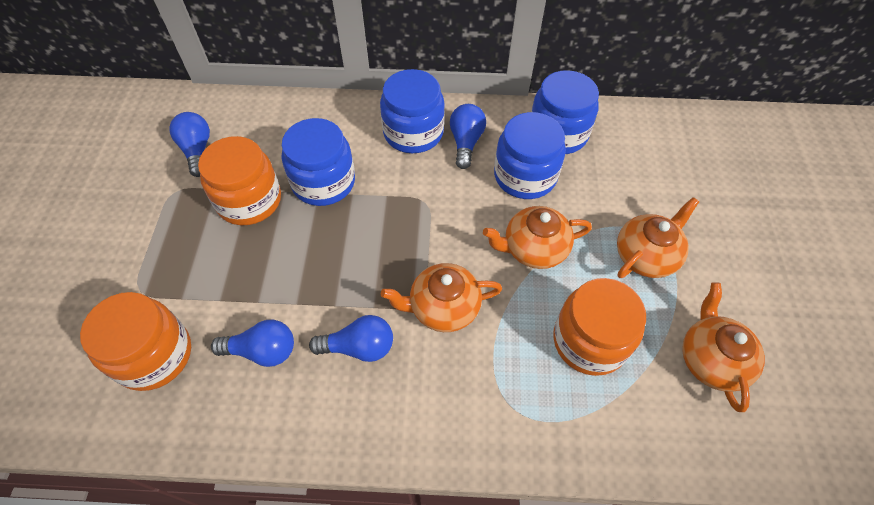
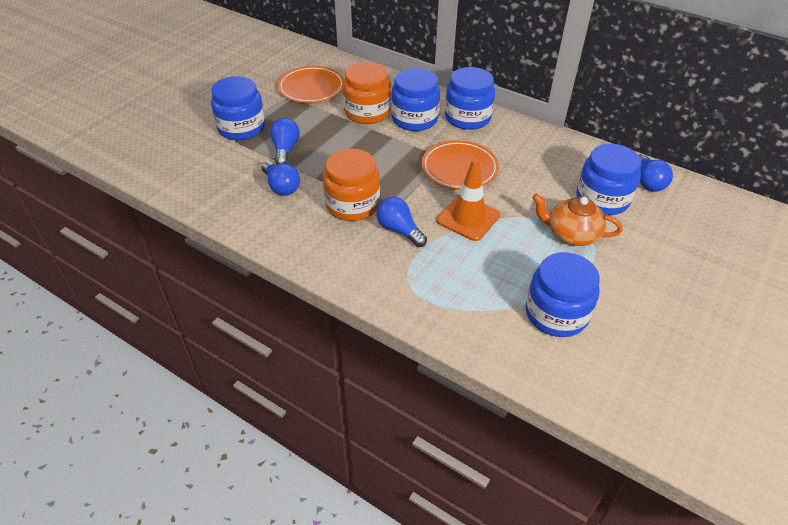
blue jar: 4 -> 5
orange jar: 3 -> 2
orange plate: 0 -> 2
orange teapot: 4 -> 1
orange traffic cone: 0 -> 1

